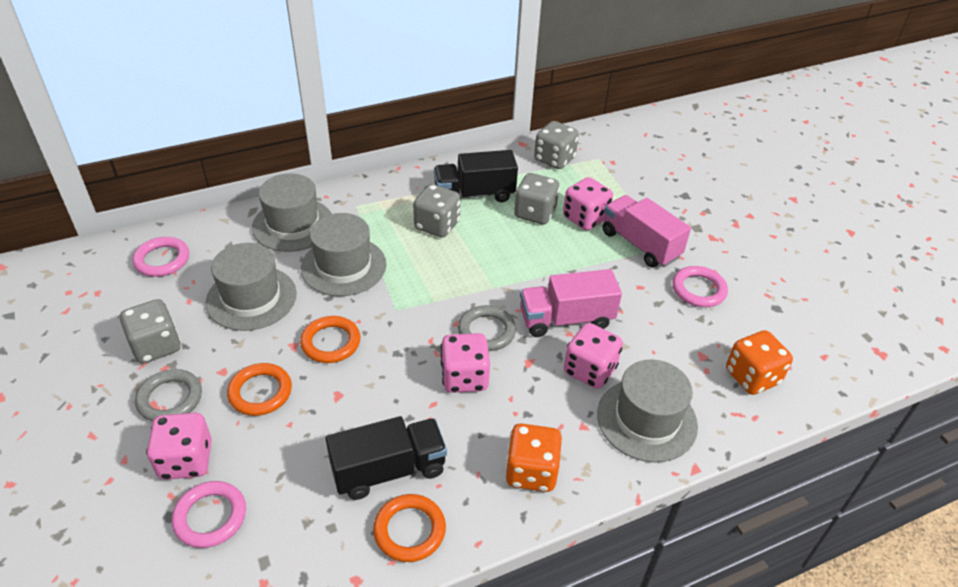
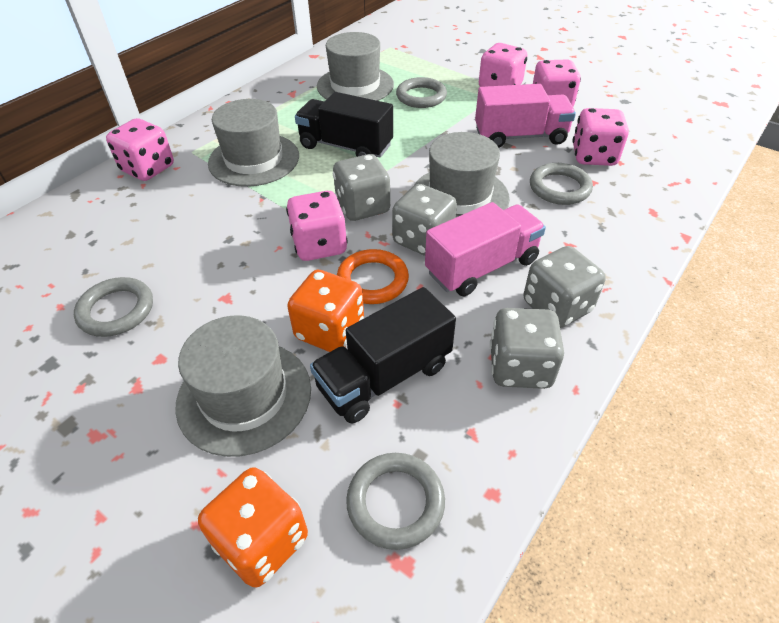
grey ring: 2 -> 4
orange ring: 3 -> 1
pink dice: 4 -> 5
pink ring: 3 -> 0

